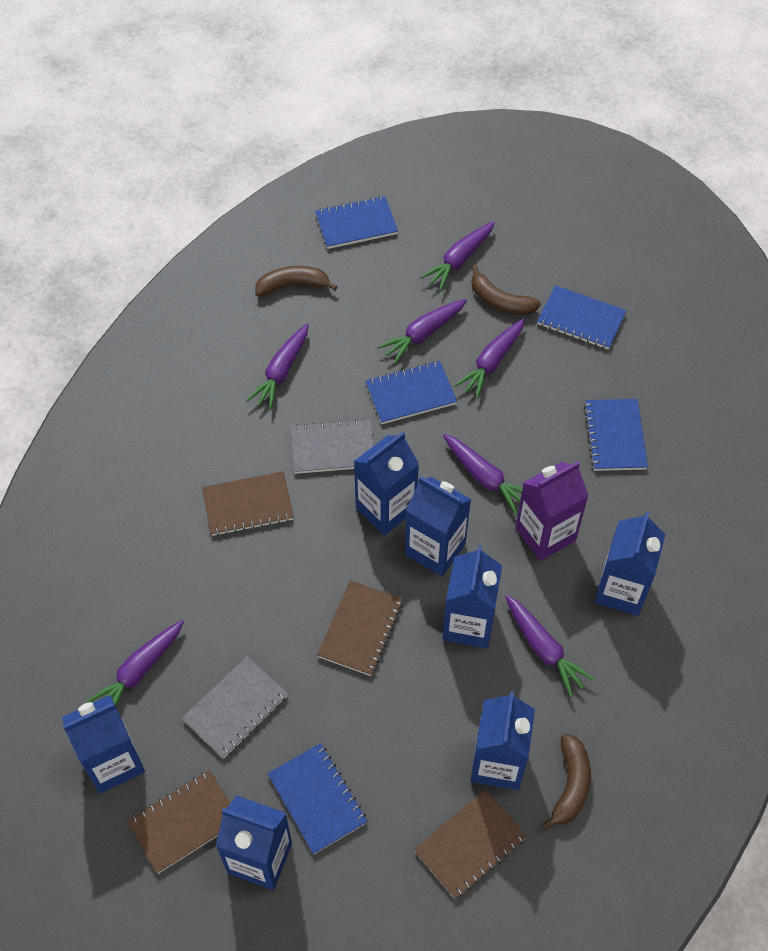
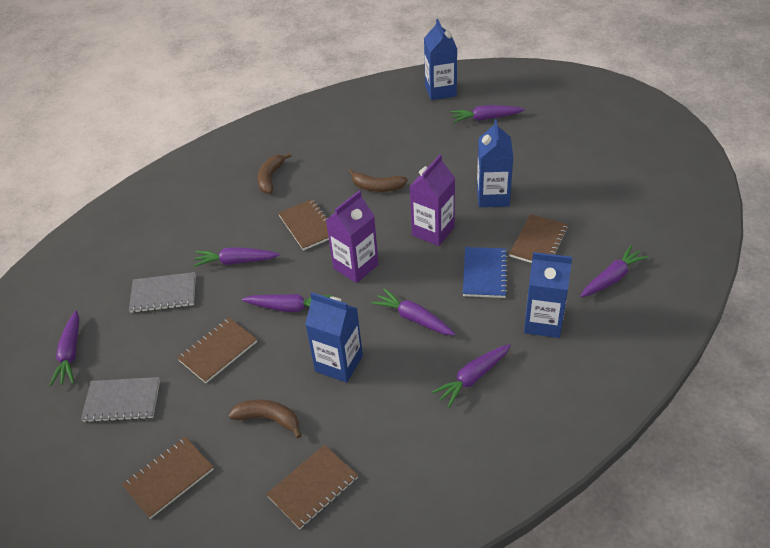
blue carton: 7 -> 4
blue notebook: 5 -> 1
brown notebook: 4 -> 5
purple carton: 1 -> 2

